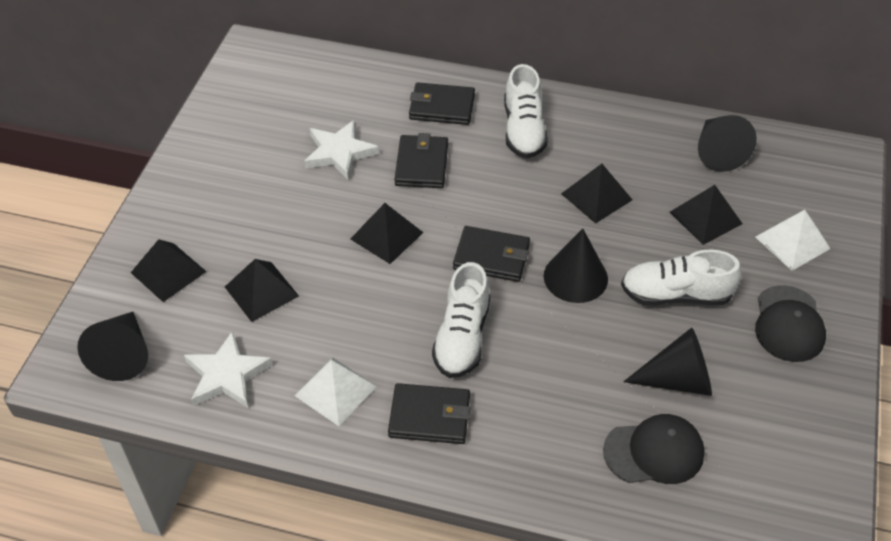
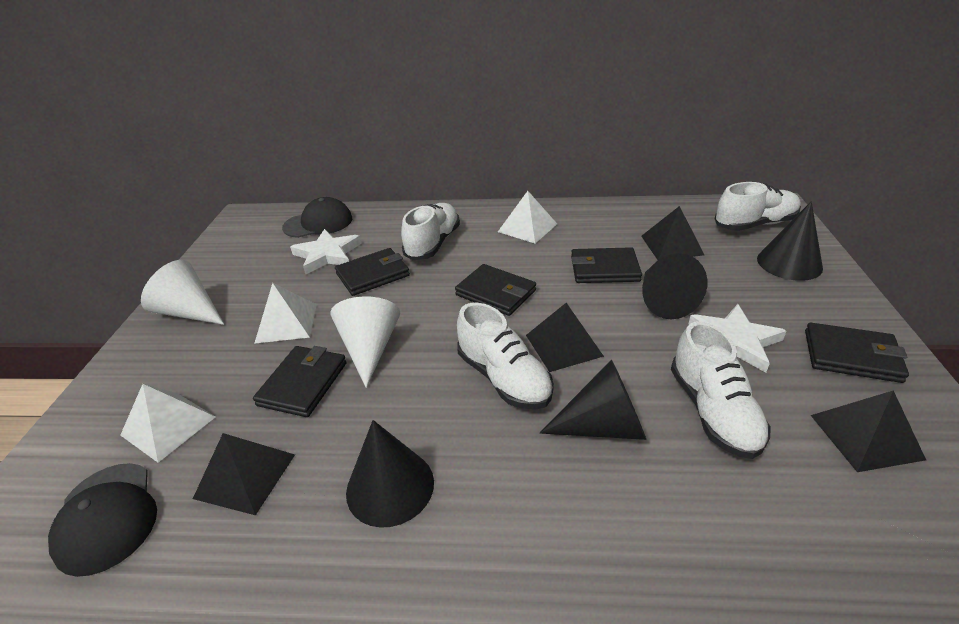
black pyramid: 5 -> 4
black wallet: 4 -> 5
white cone: 0 -> 2
white pyramid: 2 -> 3
white shoe: 3 -> 4

